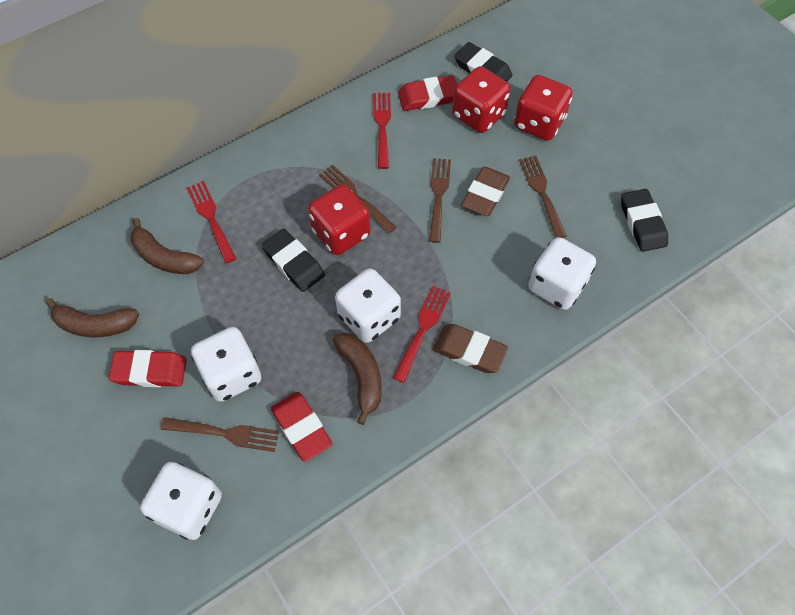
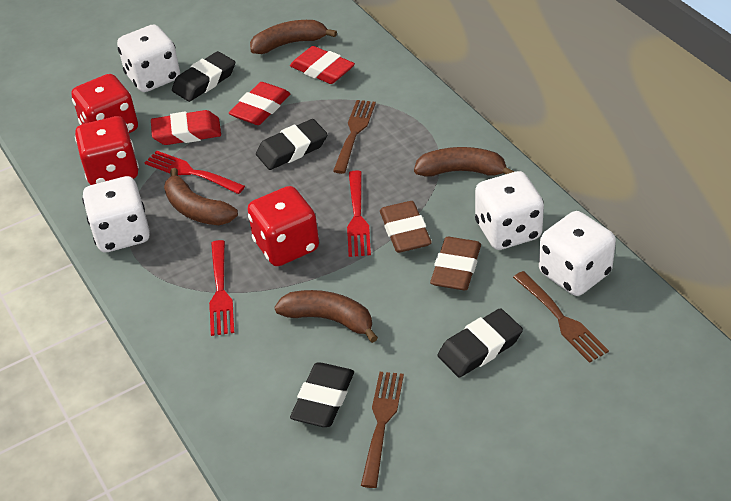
black eraser: 3 -> 4
brown banana: 3 -> 4
brown fork: 4 -> 3

